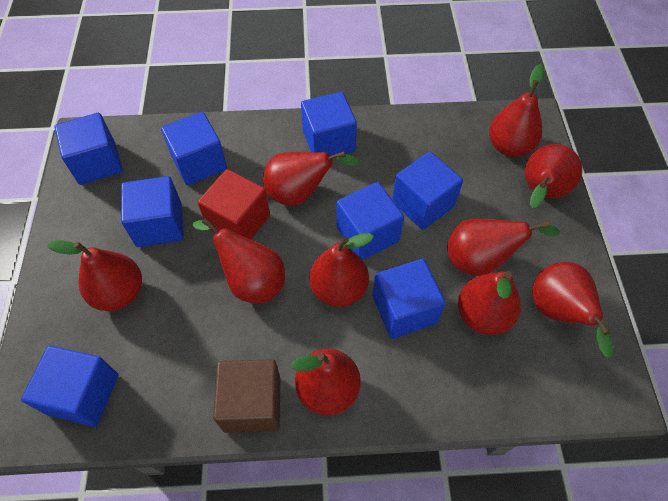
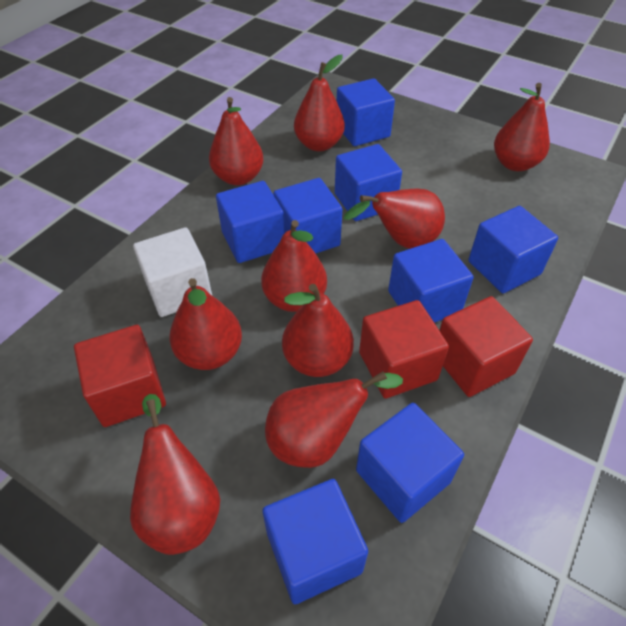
brown cube: 1 -> 0
red cube: 1 -> 3
red pear: 10 -> 9
white cube: 0 -> 1

